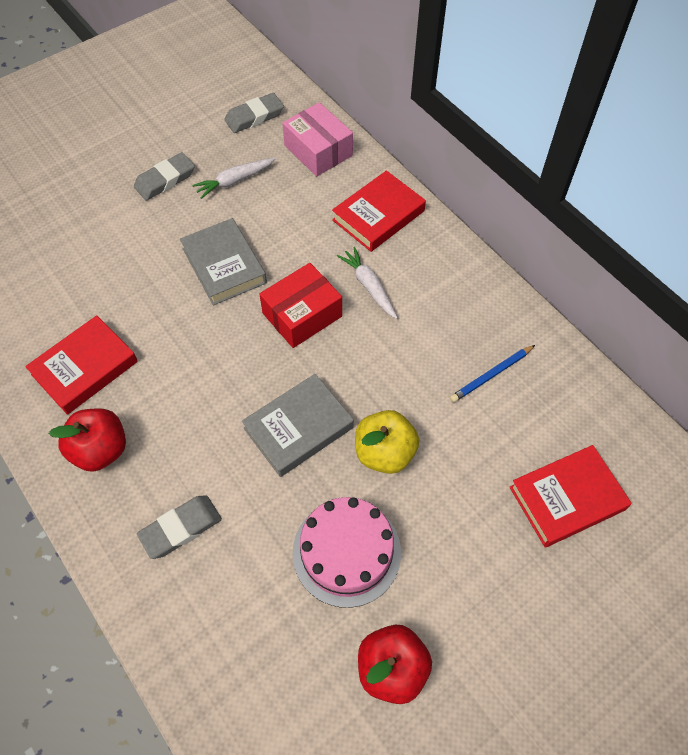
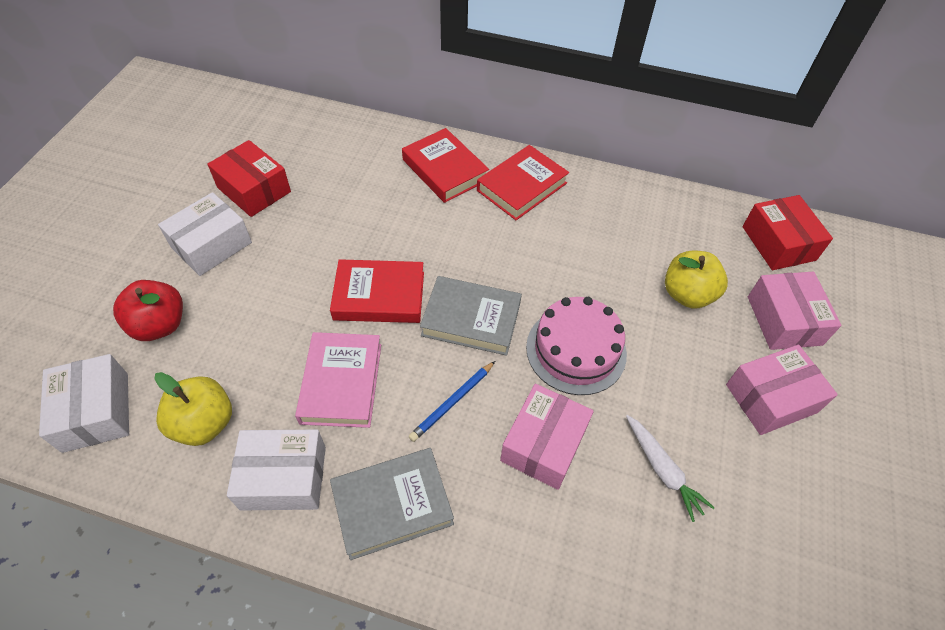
grey eraser: 3 -> 0
pink book: 0 -> 1
pink box: 1 -> 3
red apple: 2 -> 1
red box: 1 -> 2
white box: 0 -> 3
white carrot: 2 -> 1
yellow apple: 1 -> 2

